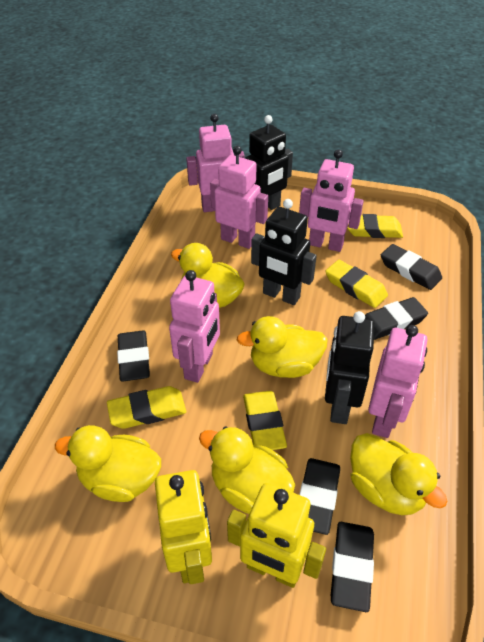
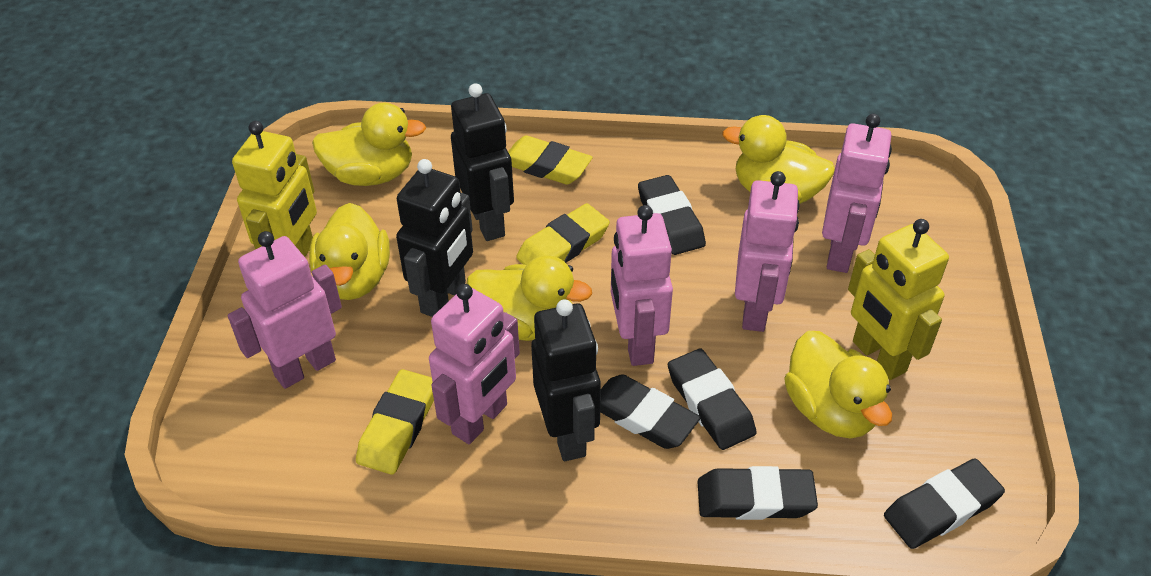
yellow eraser: 4 -> 3

